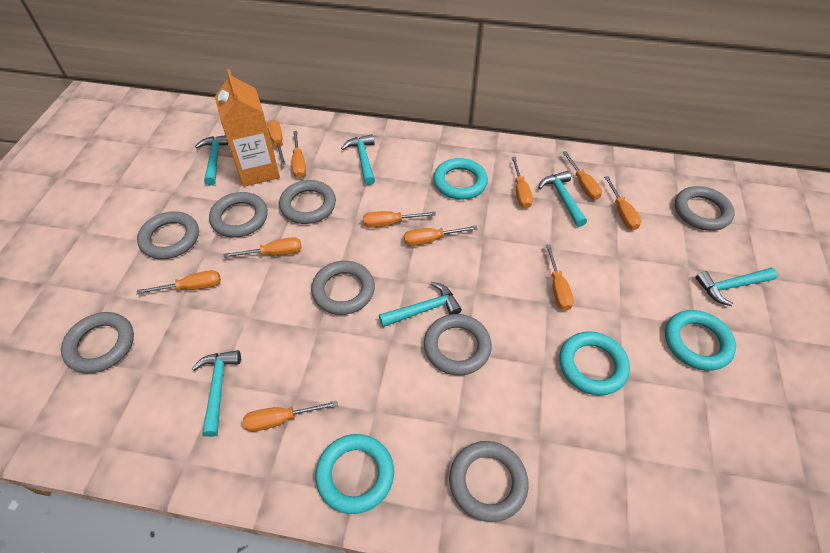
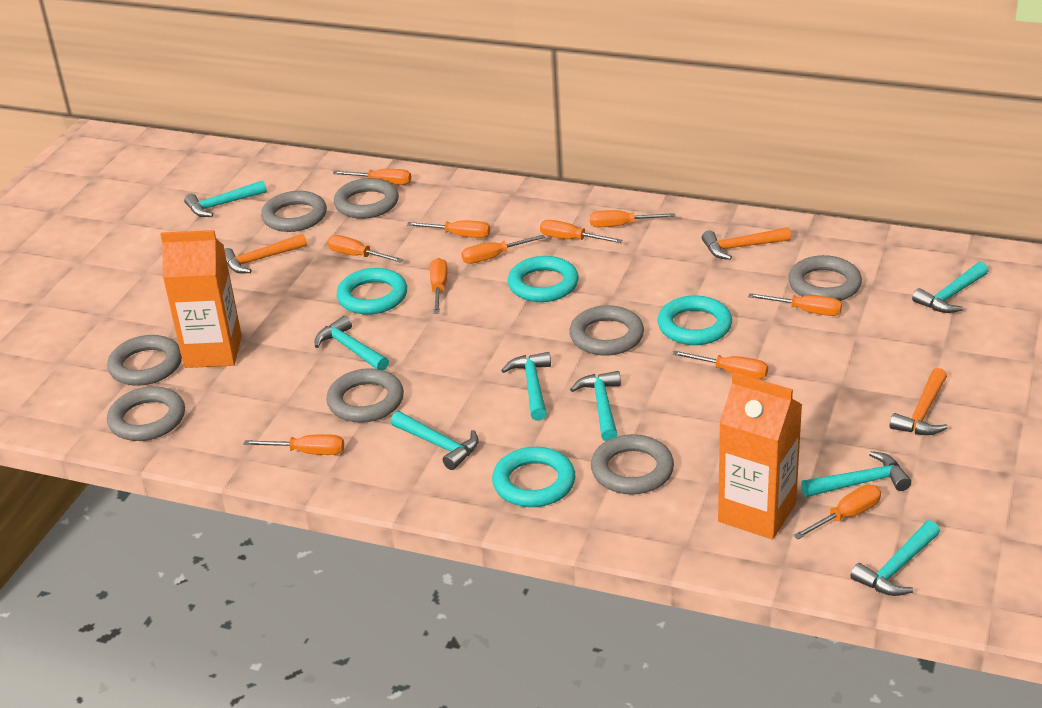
orange carton: 1 -> 2
orange hammer: 0 -> 3
turquoise hammer: 6 -> 8

